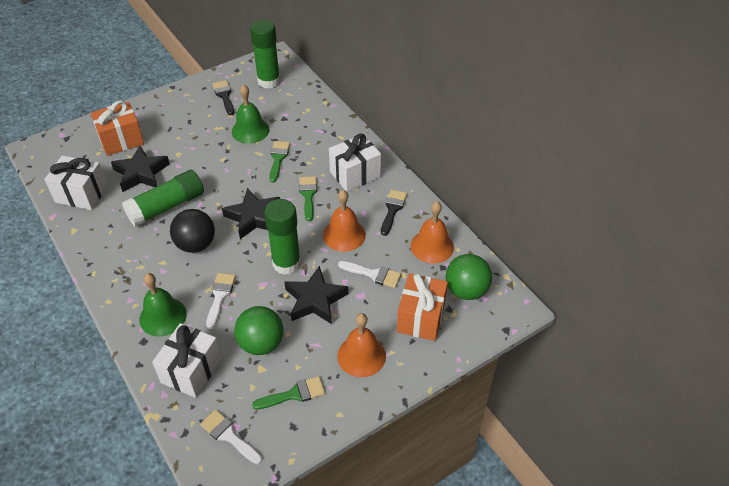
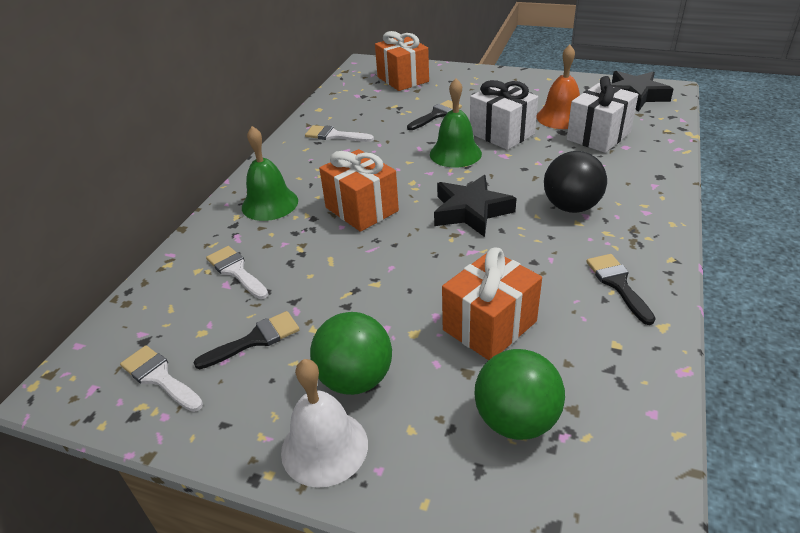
black brush: 2 -> 3
black star: 3 -> 2
green brush: 3 -> 0
green glue stick: 3 -> 0
orange bell: 3 -> 1
orange gift: 2 -> 3
white bell: 0 -> 1
white gift: 3 -> 2

